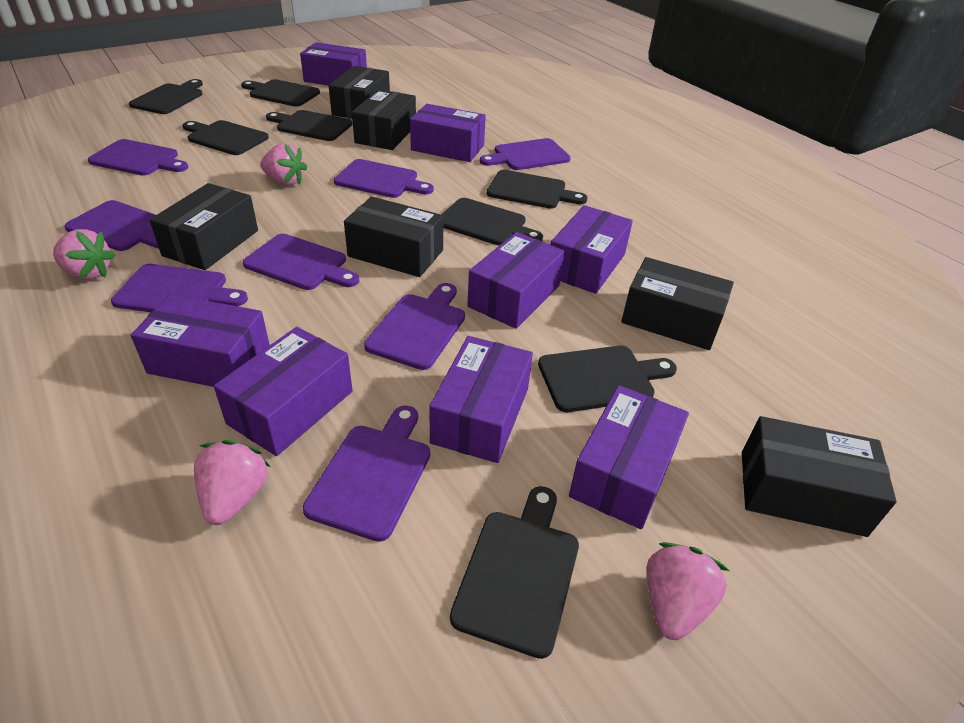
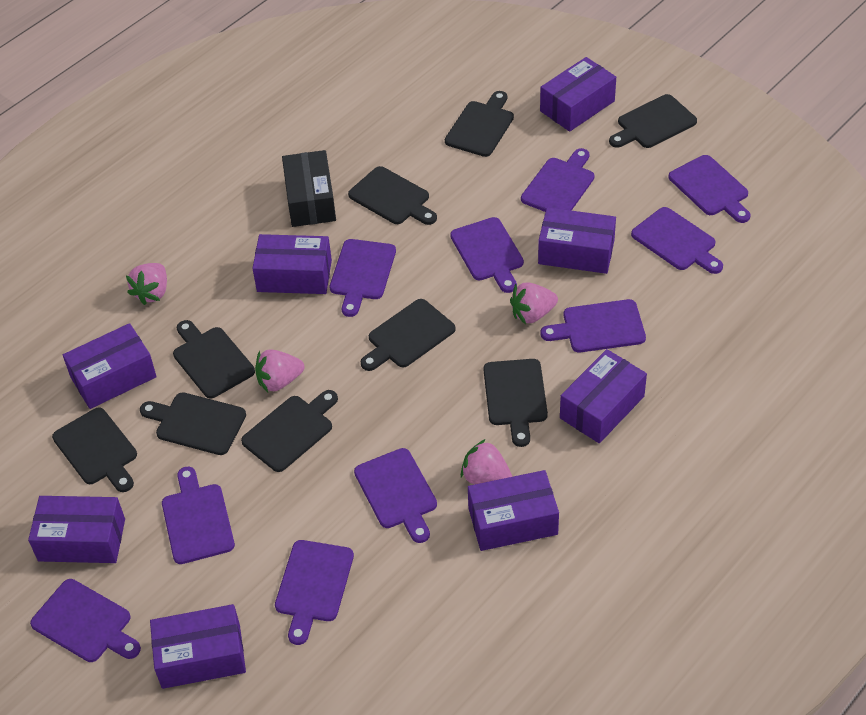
black box: 6 -> 1
black cutting board: 8 -> 9
purple cutting board: 8 -> 10

